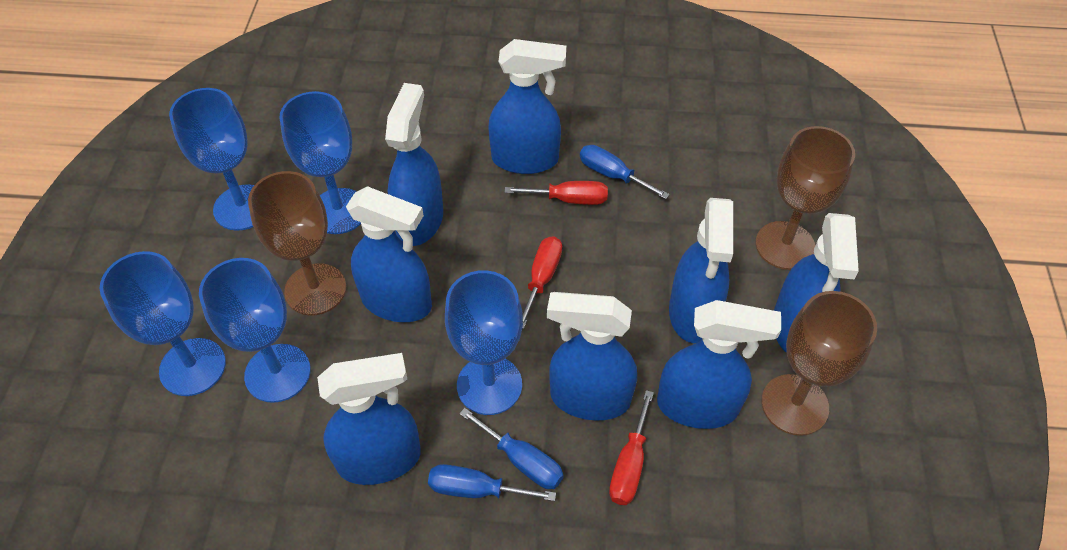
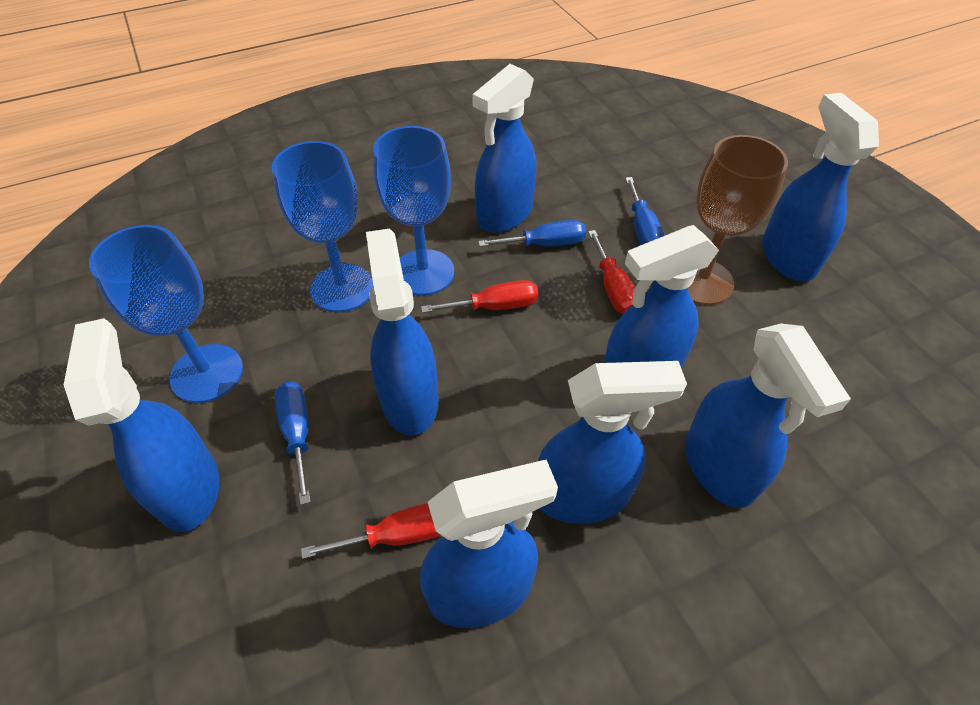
blue goblet: 5 -> 3
brown goblet: 3 -> 1

